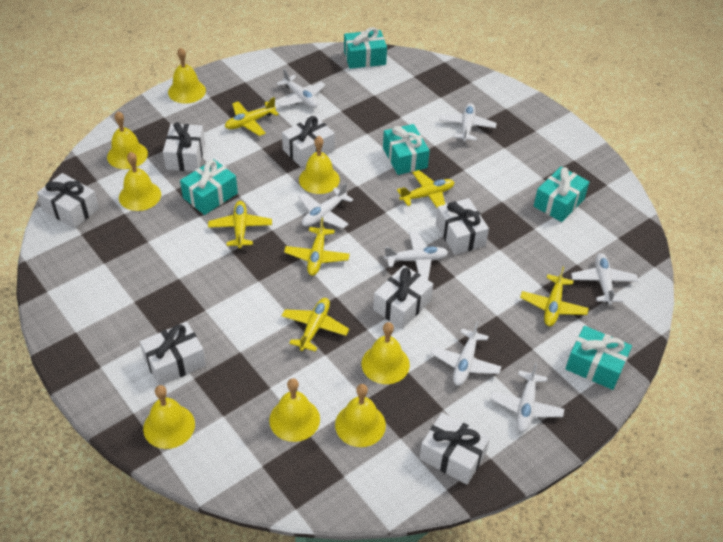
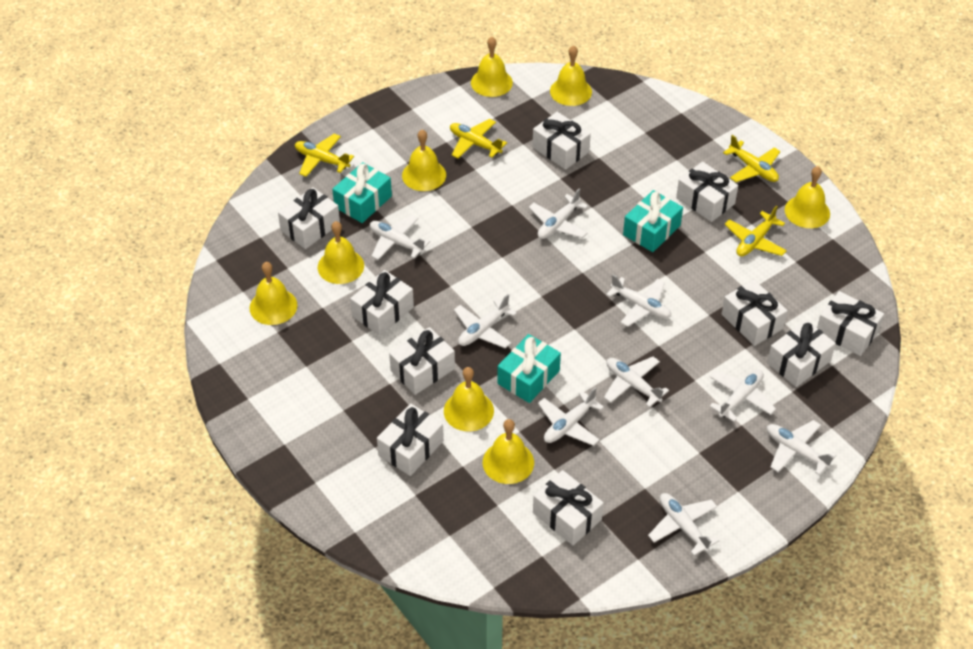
turquoise gift: 5 -> 3
white gift: 7 -> 10
white plane: 7 -> 9
yellow plane: 6 -> 4

